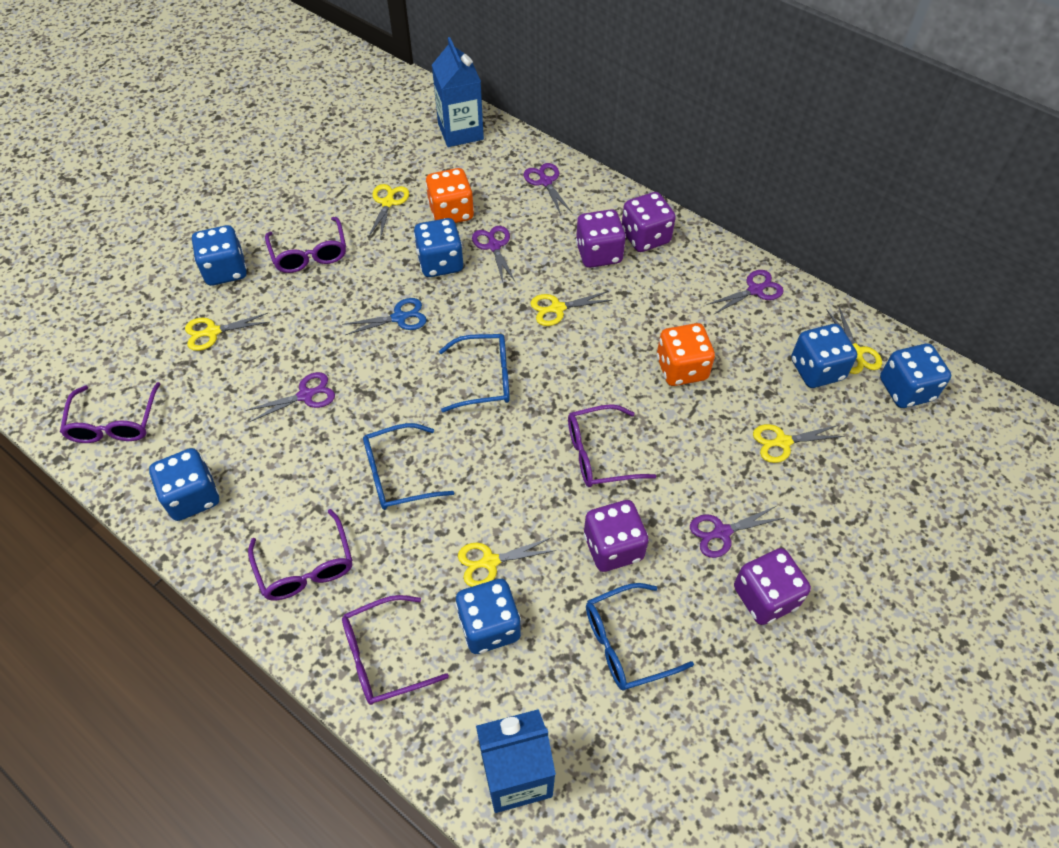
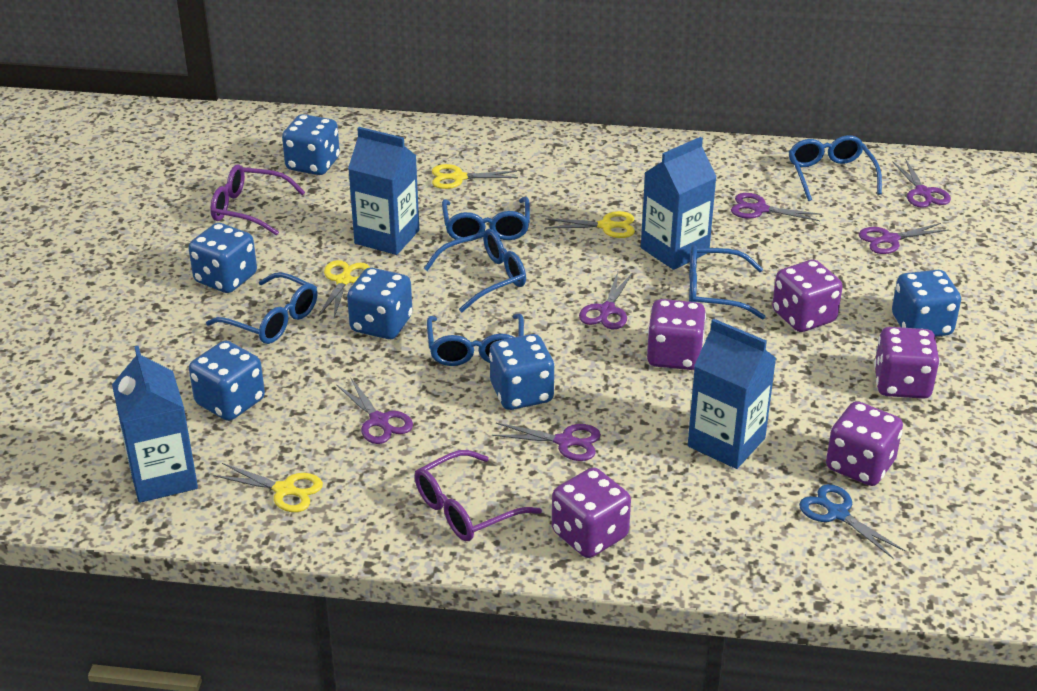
blue carton: 2 -> 4
blue glasses: 3 -> 6
orange dice: 2 -> 0
purple dice: 4 -> 5
purple glasses: 5 -> 2
purple scissors: 5 -> 6
yellow scissors: 6 -> 4

